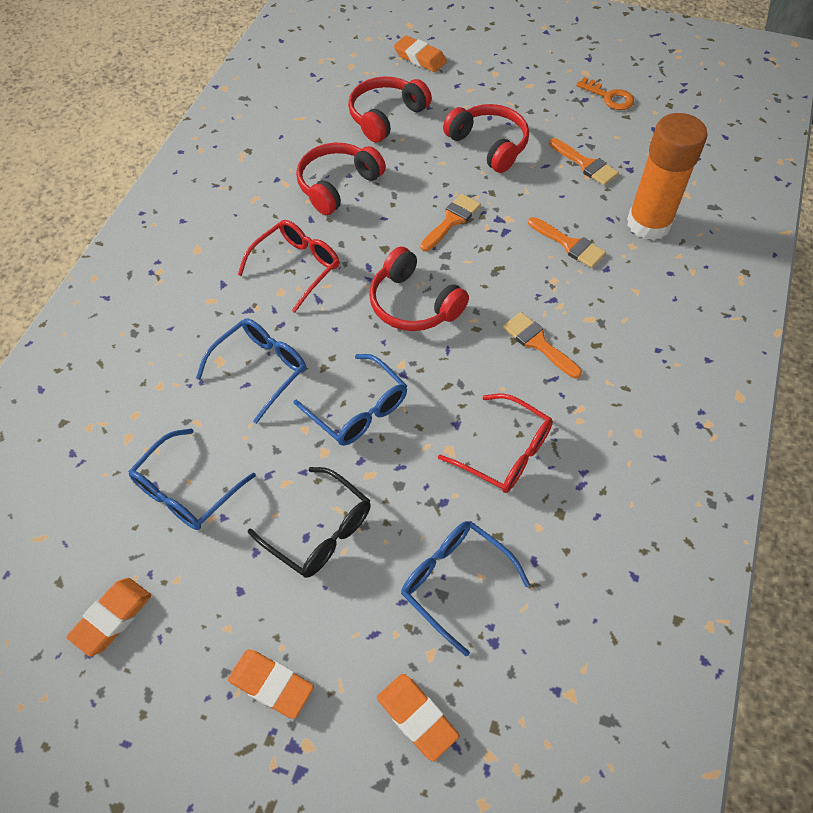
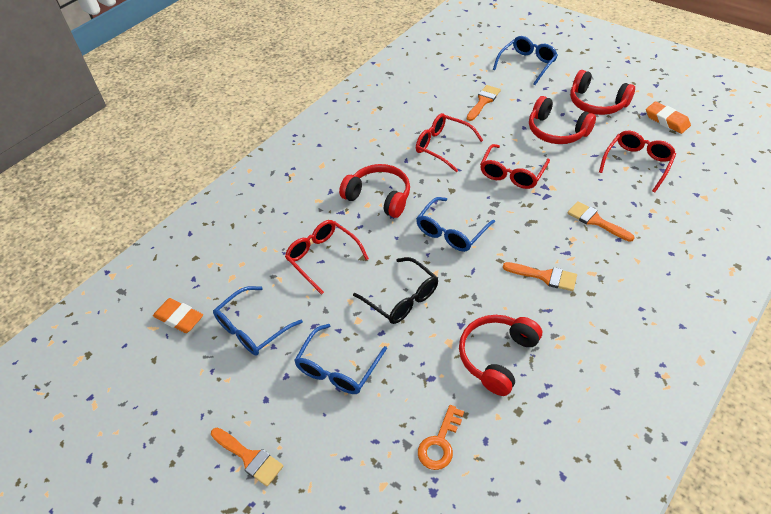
orange eraser: 4 -> 2
orange glue stick: 1 -> 0
red glasses: 2 -> 4

